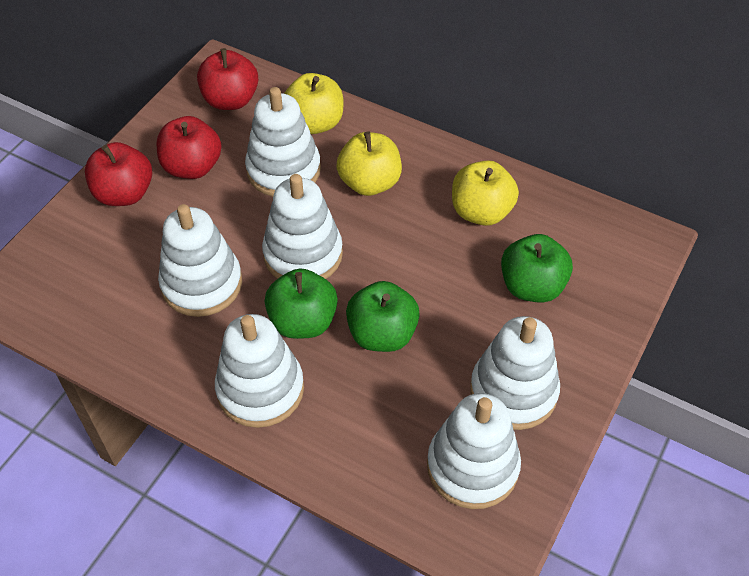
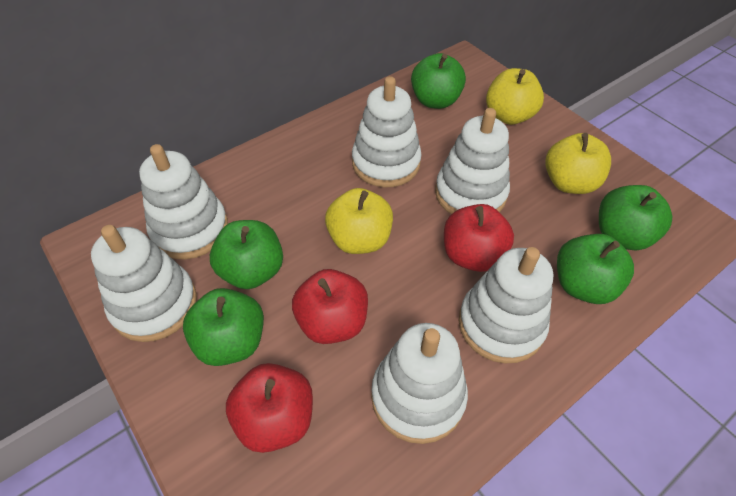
green apple: 3 -> 5

